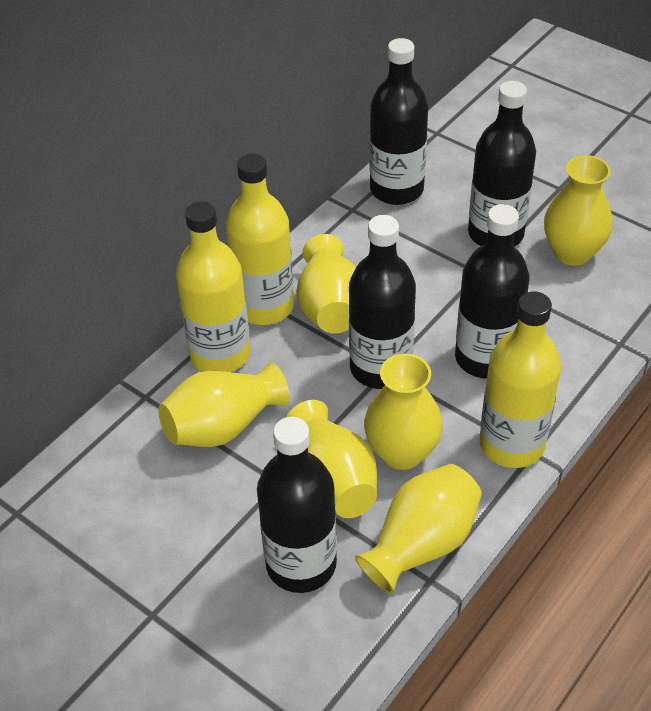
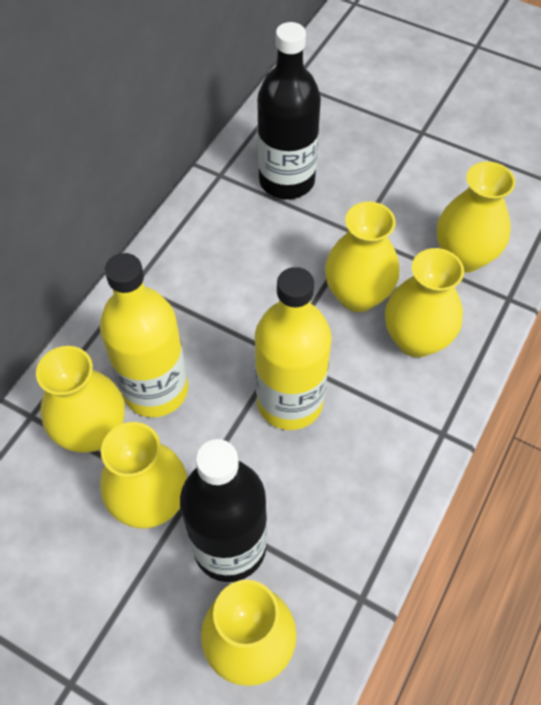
black bottle: 5 -> 2
yellow bottle: 3 -> 2

